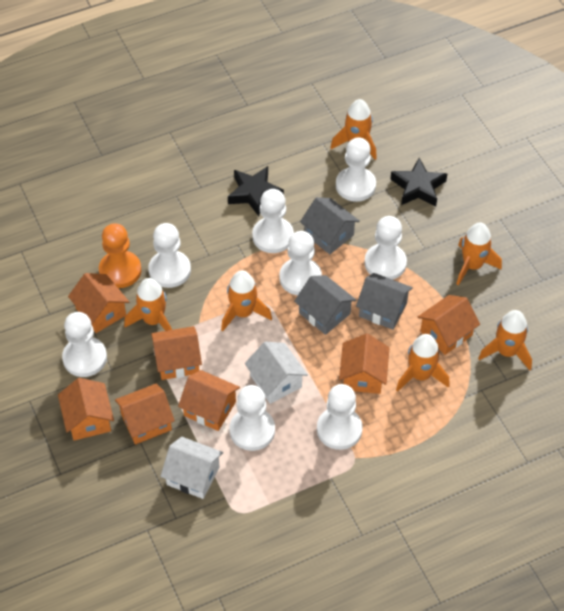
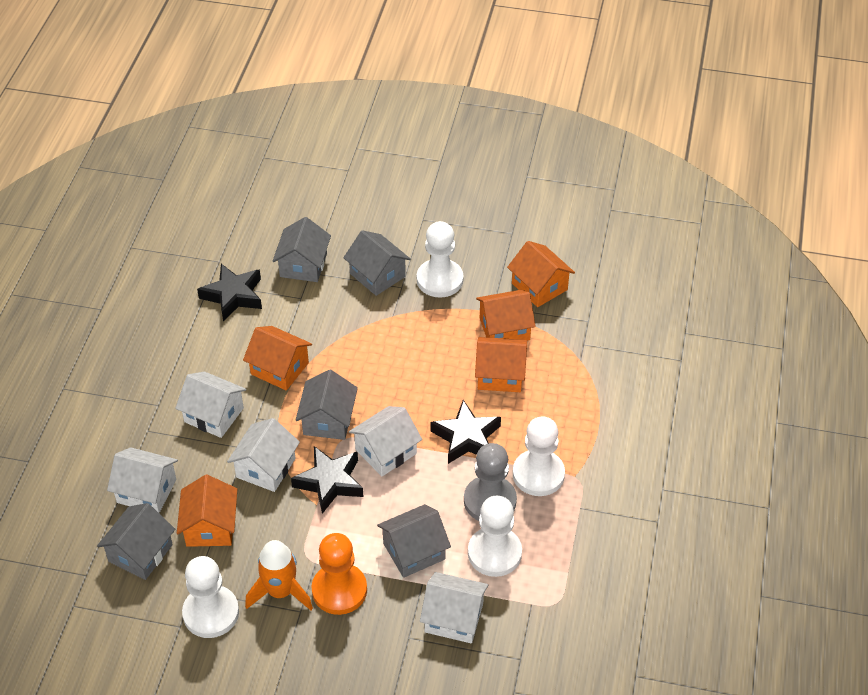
black star: 2 -> 3
grey house: 3 -> 5
grey pawn: 0 -> 1
orange house: 7 -> 5
orange rocket: 6 -> 1
white house: 2 -> 5
white pawn: 8 -> 4

